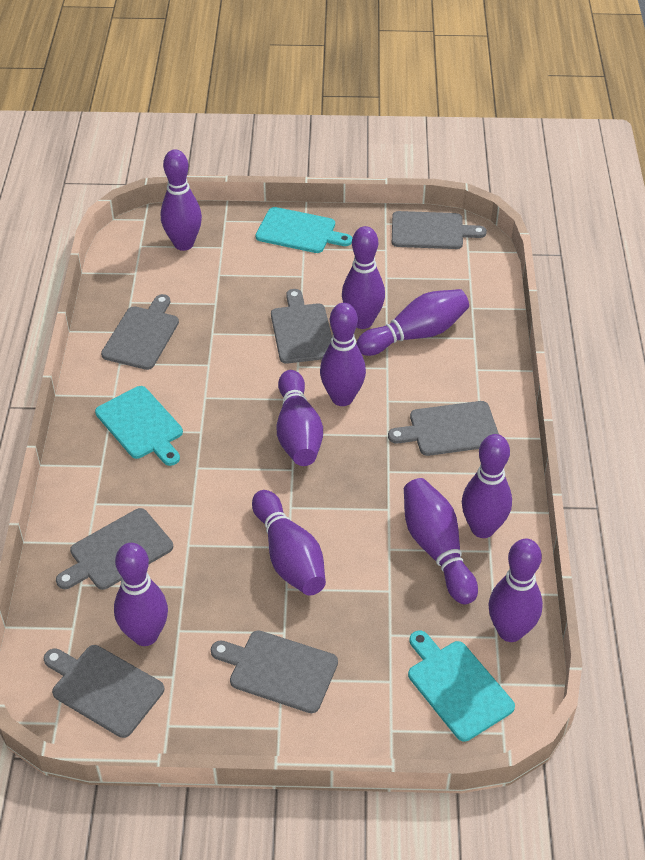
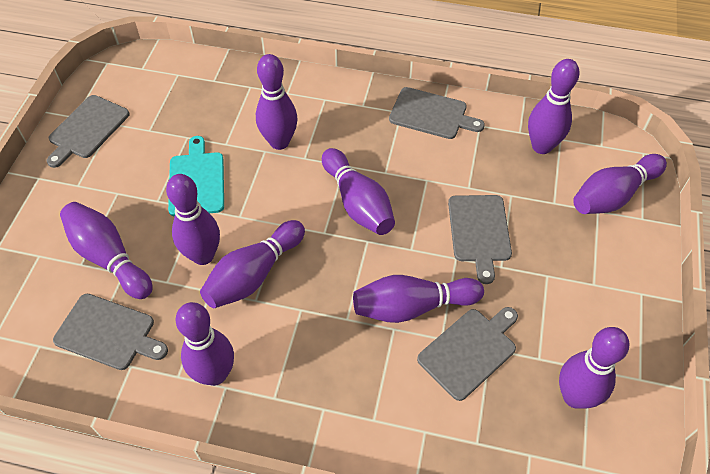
grey cutting board: 7 -> 5
turquoise cutting board: 3 -> 1

